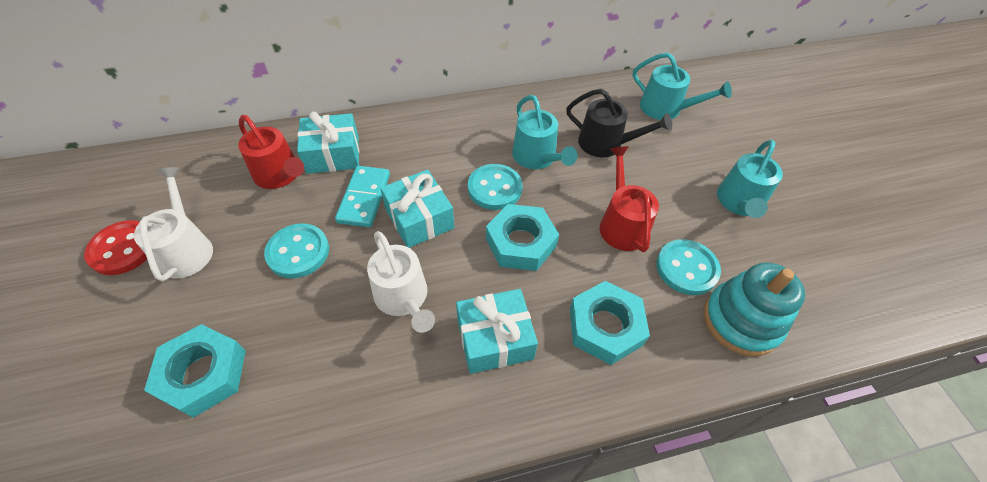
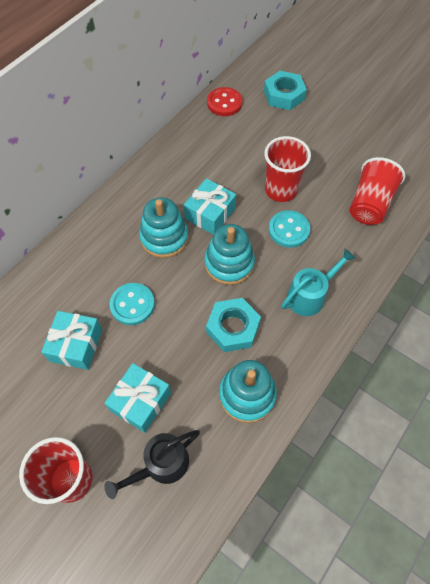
red cup: 0 -> 3
red watering can: 2 -> 0
turquoise button: 3 -> 2
turquoise domino: 1 -> 0
turquoise nut: 3 -> 2
turquoise stacking toy: 1 -> 3
turquoise watering can: 3 -> 1
white watering can: 2 -> 0

